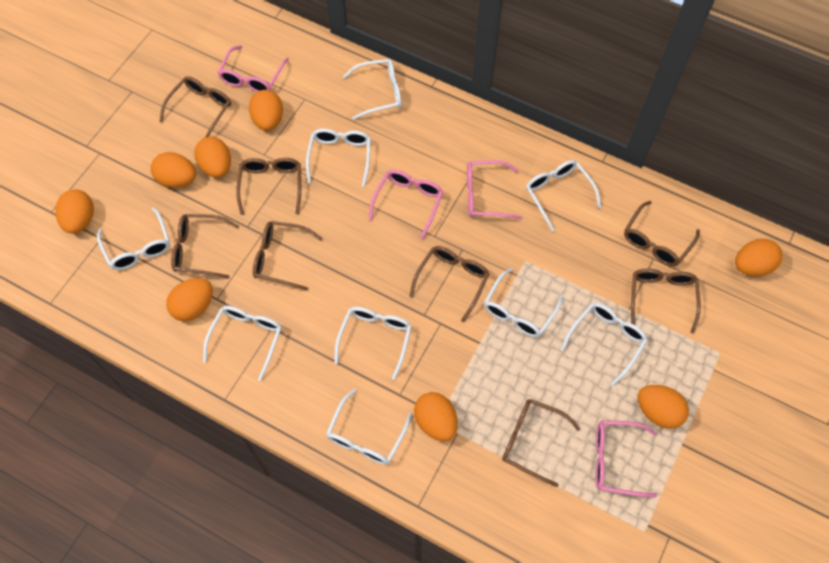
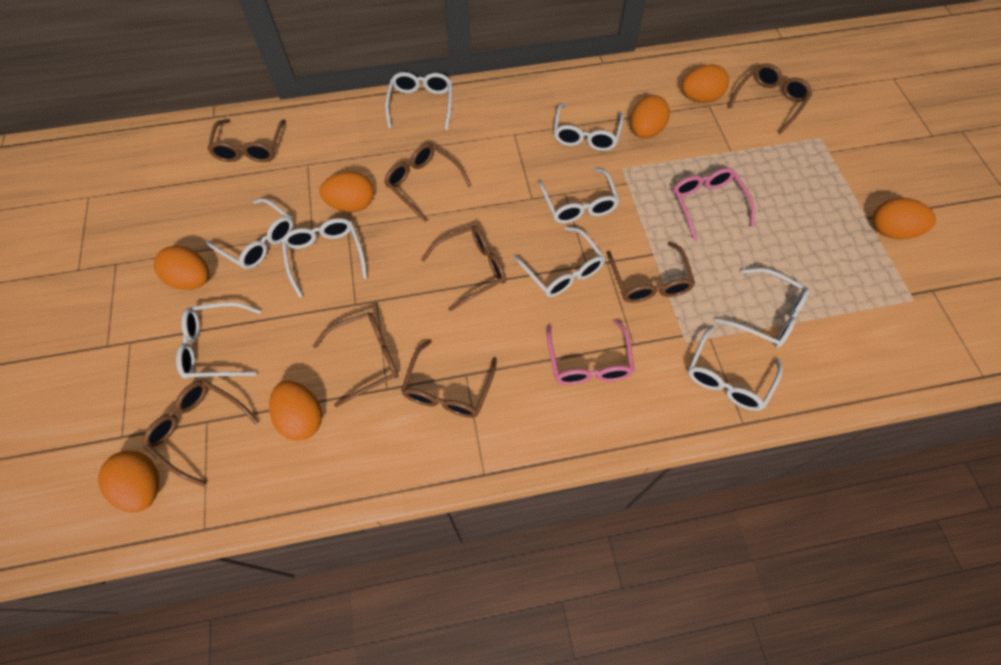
orange egg: 8 -> 7
pink glasses: 4 -> 2

